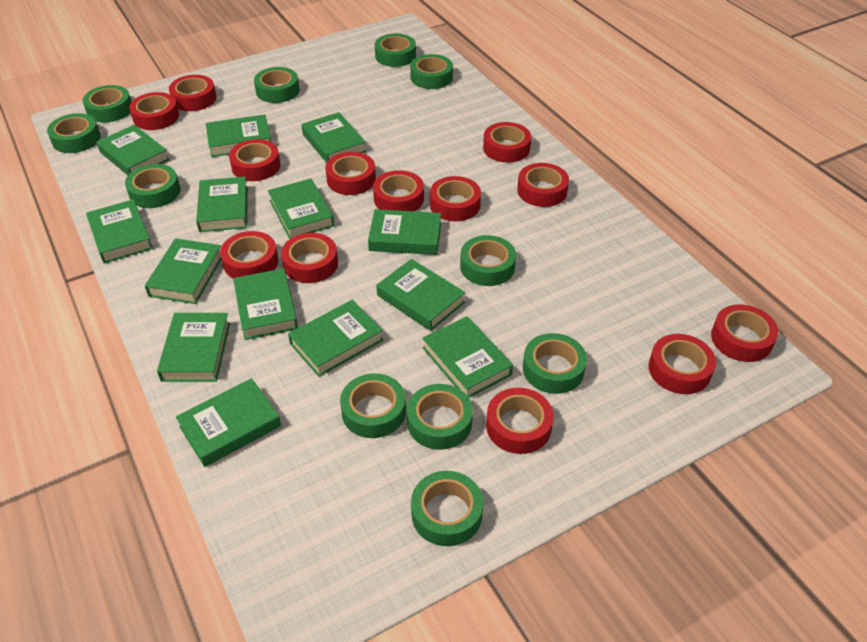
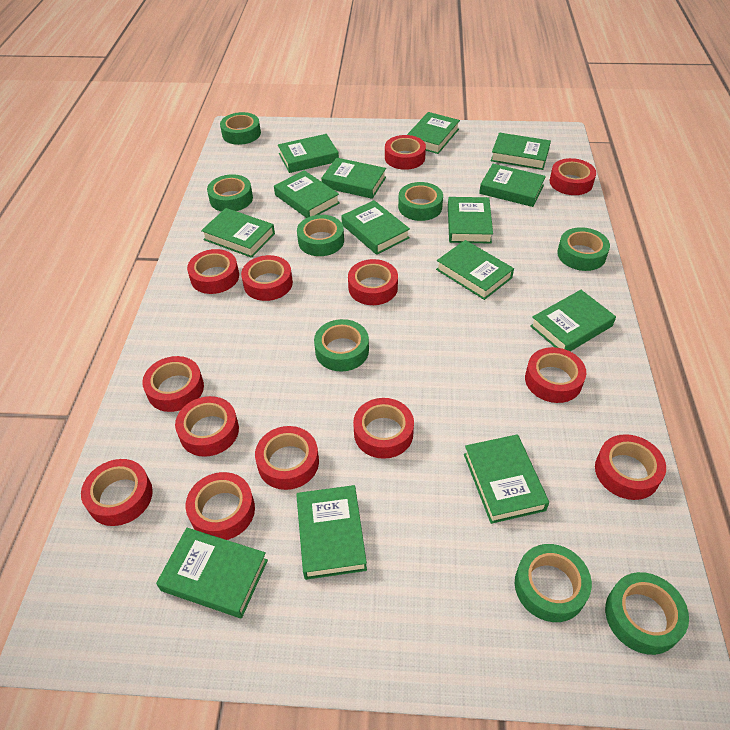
green tape: 11 -> 8

